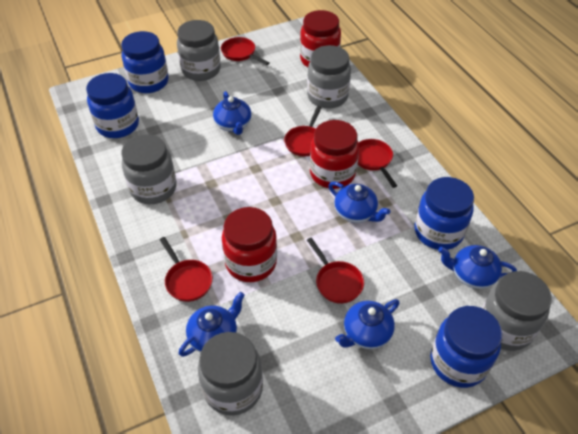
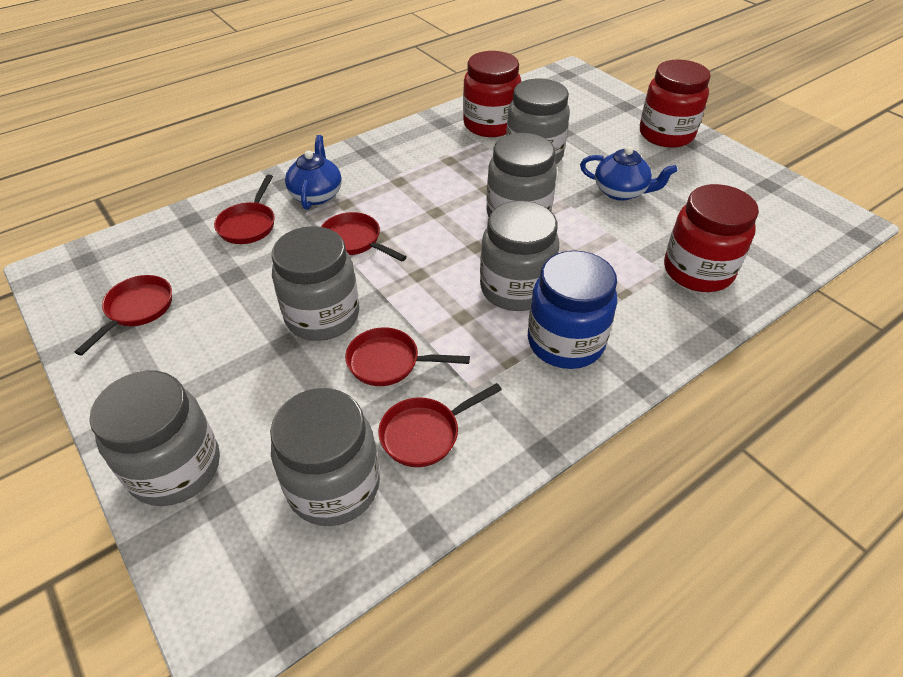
blue jar: 4 -> 1
blue teapot: 5 -> 2
grey jar: 5 -> 6

